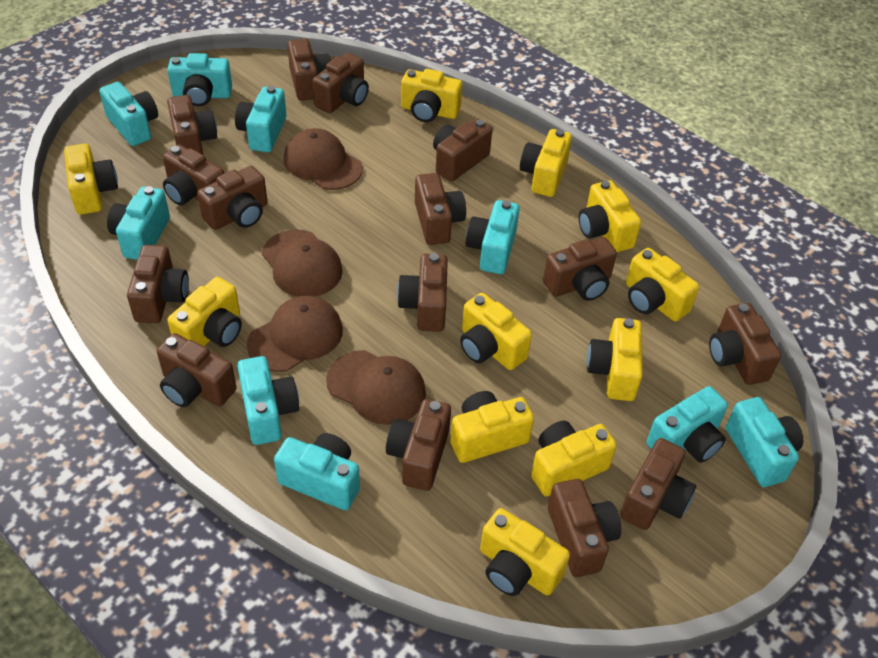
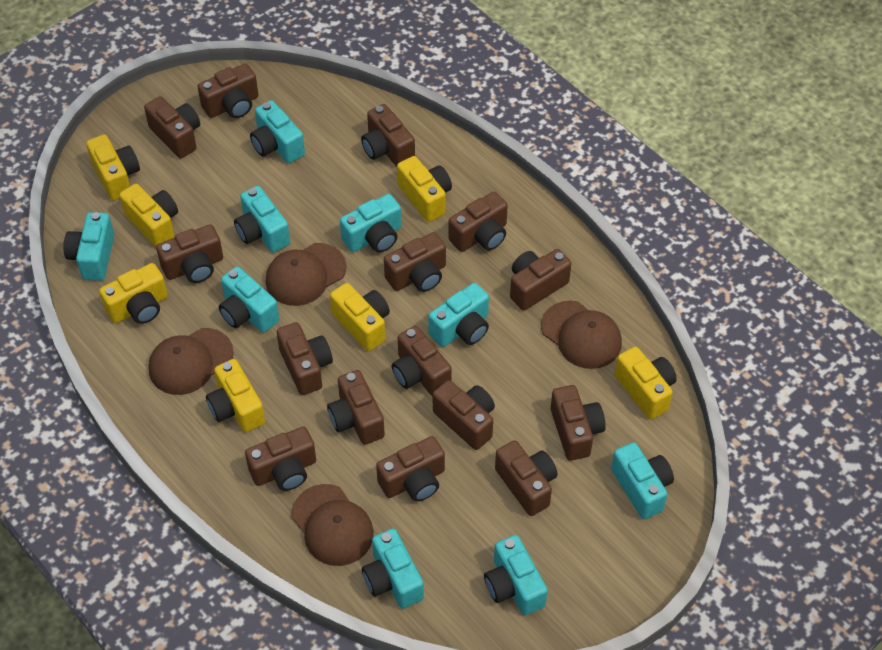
yellow camera: 11 -> 7

